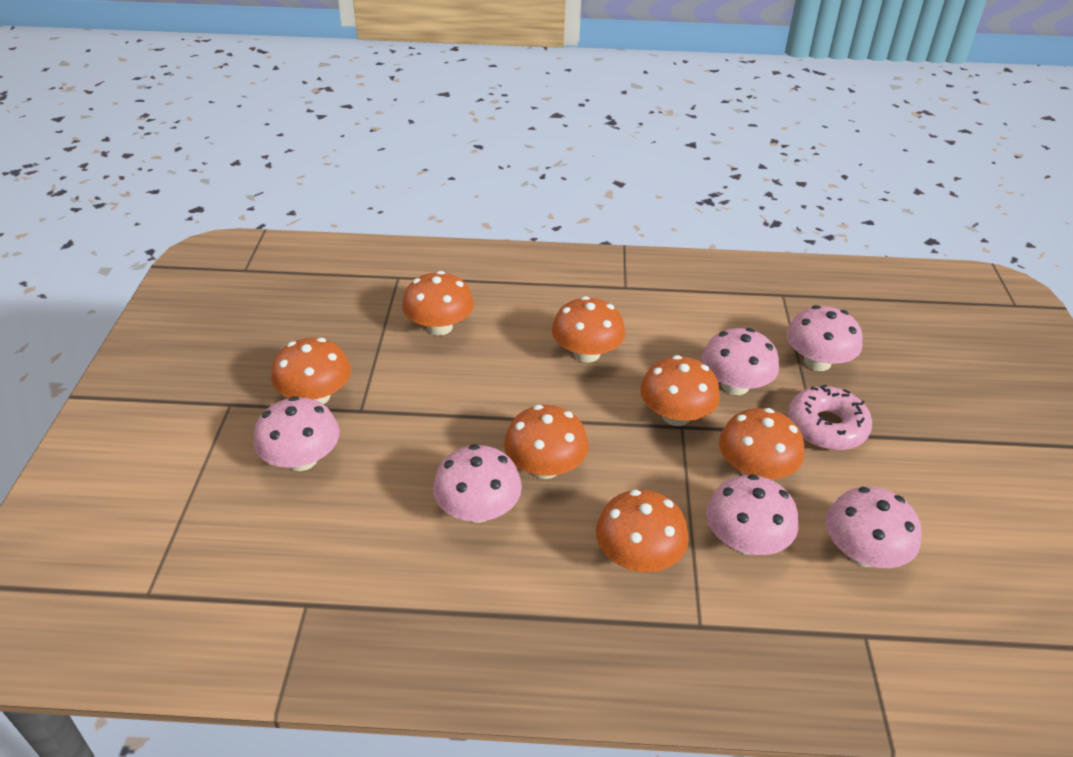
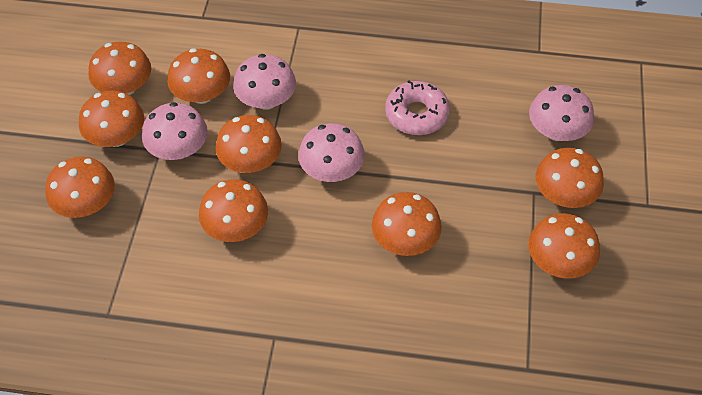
orange mushroom: 7 -> 9
pink mushroom: 6 -> 4

